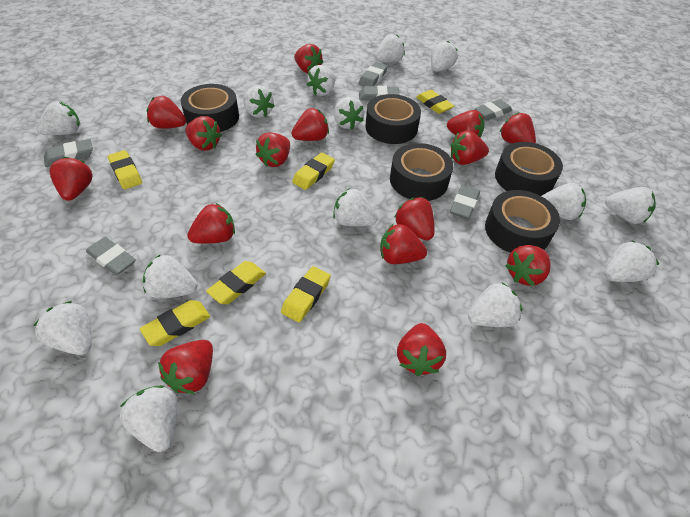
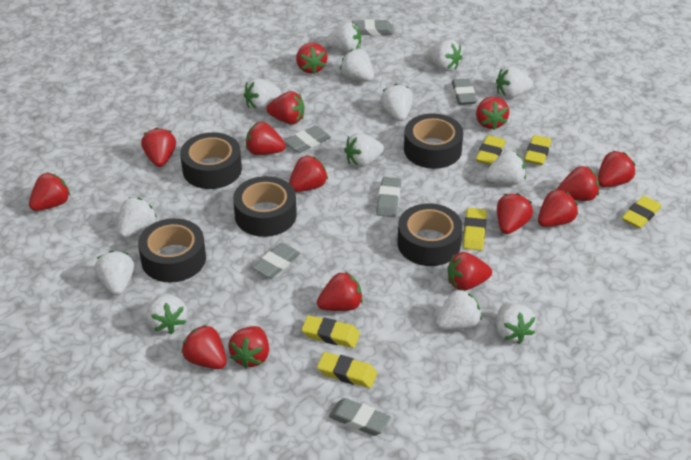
white strawberry: 14 -> 13

